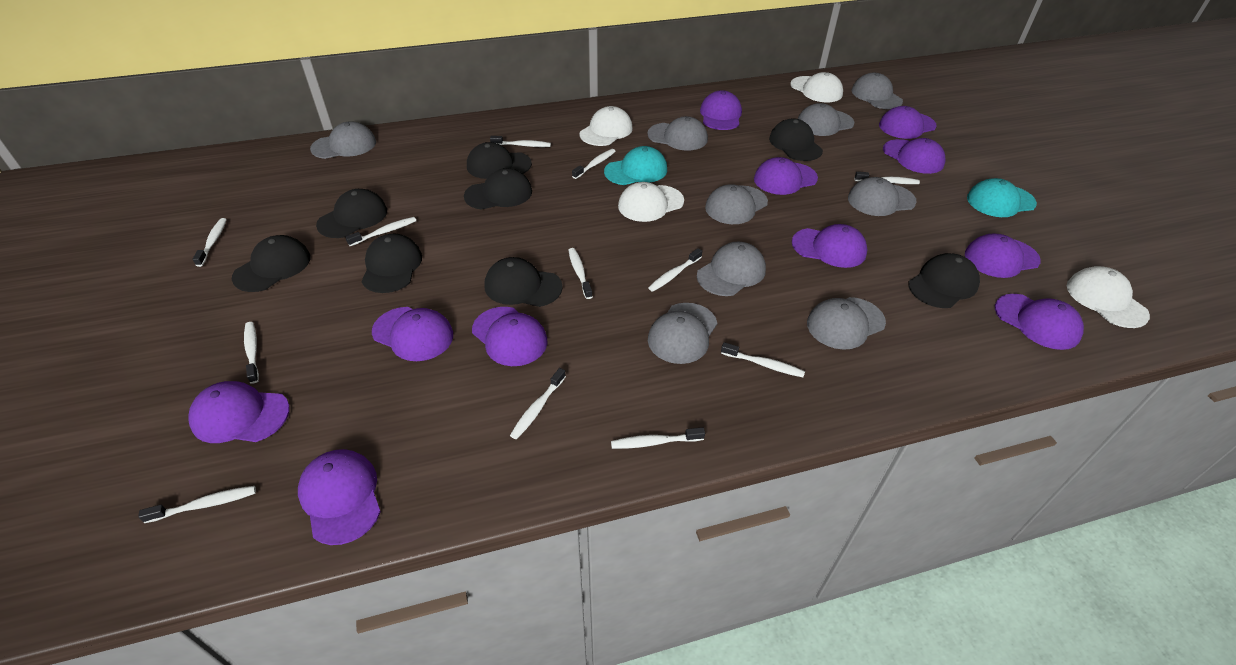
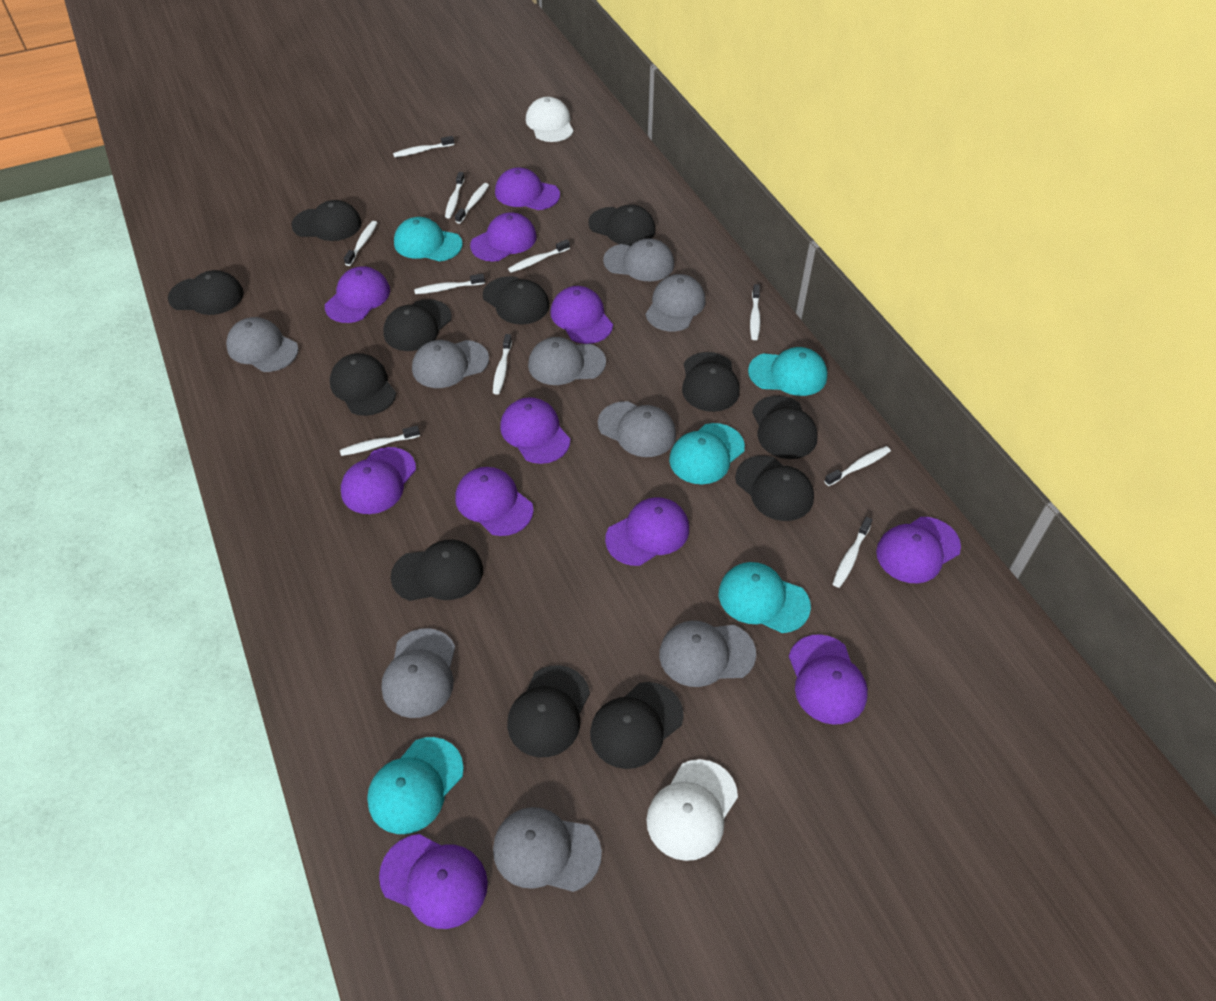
black cap: 8 -> 12
turquoise cap: 2 -> 5
white cap: 4 -> 2
white toothbrush: 12 -> 11

